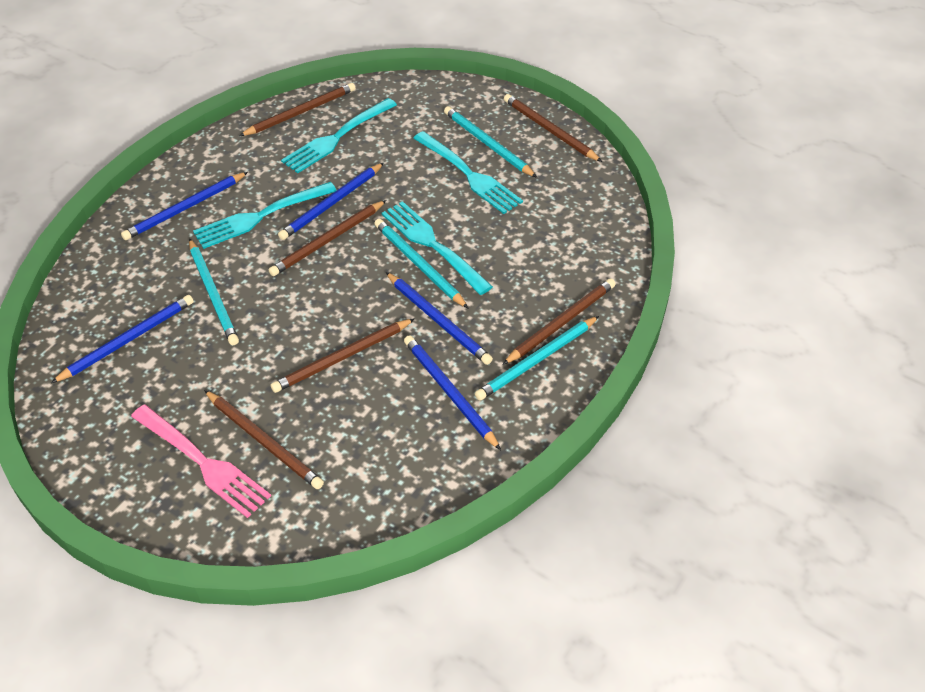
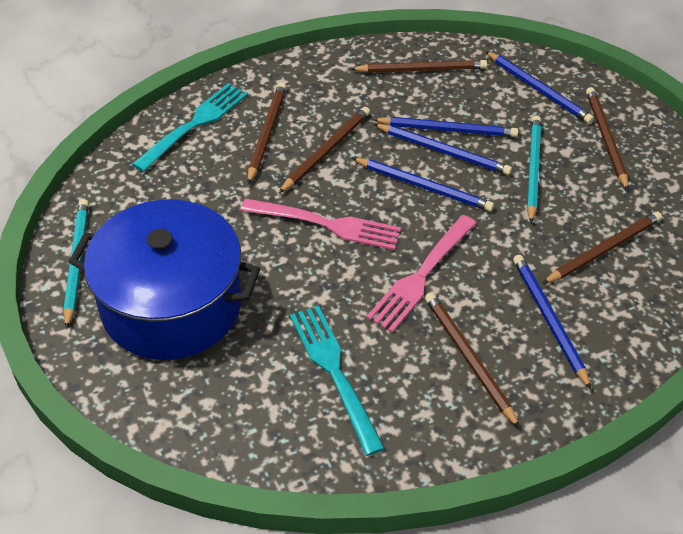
blue pot: 0 -> 1
pink fork: 1 -> 2
turquoise fork: 4 -> 2
turquoise pencil: 4 -> 2

